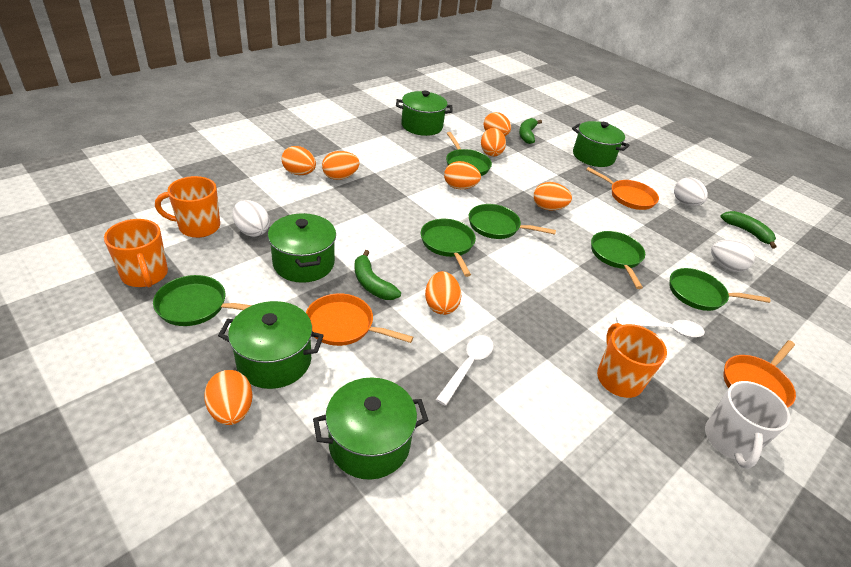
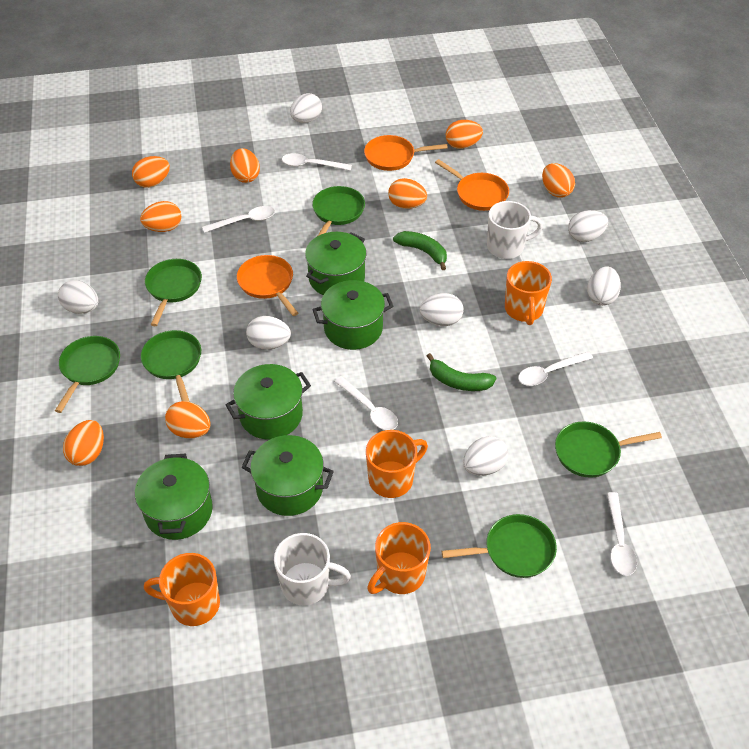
green banana: 3 -> 2
orange mug: 3 -> 4
white egg: 3 -> 7
white mug: 1 -> 2
white spoon: 2 -> 5

